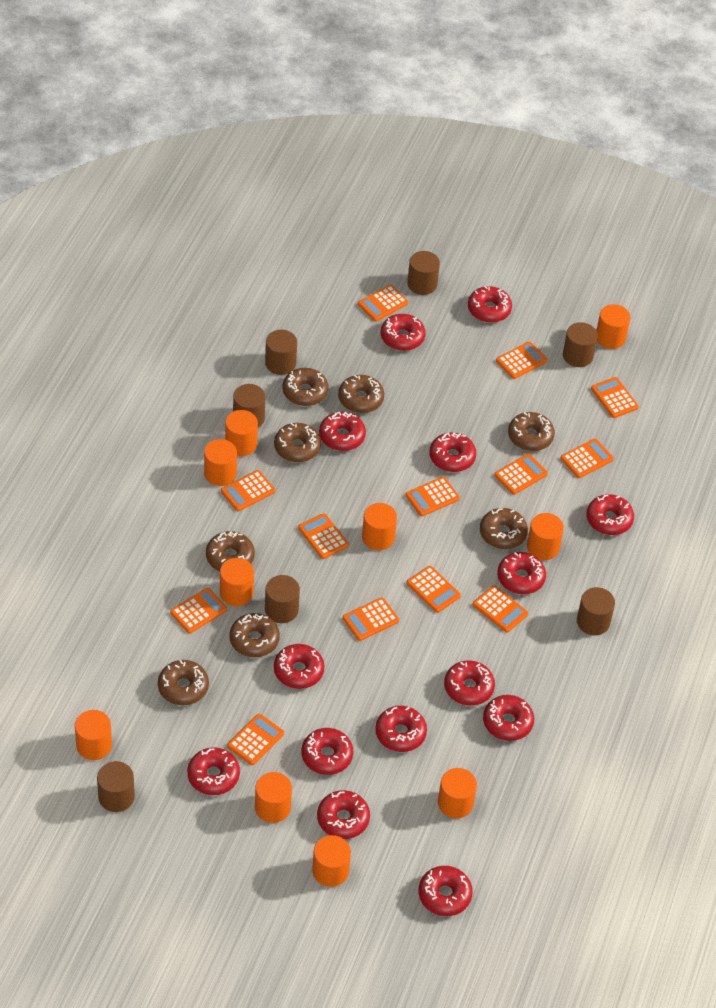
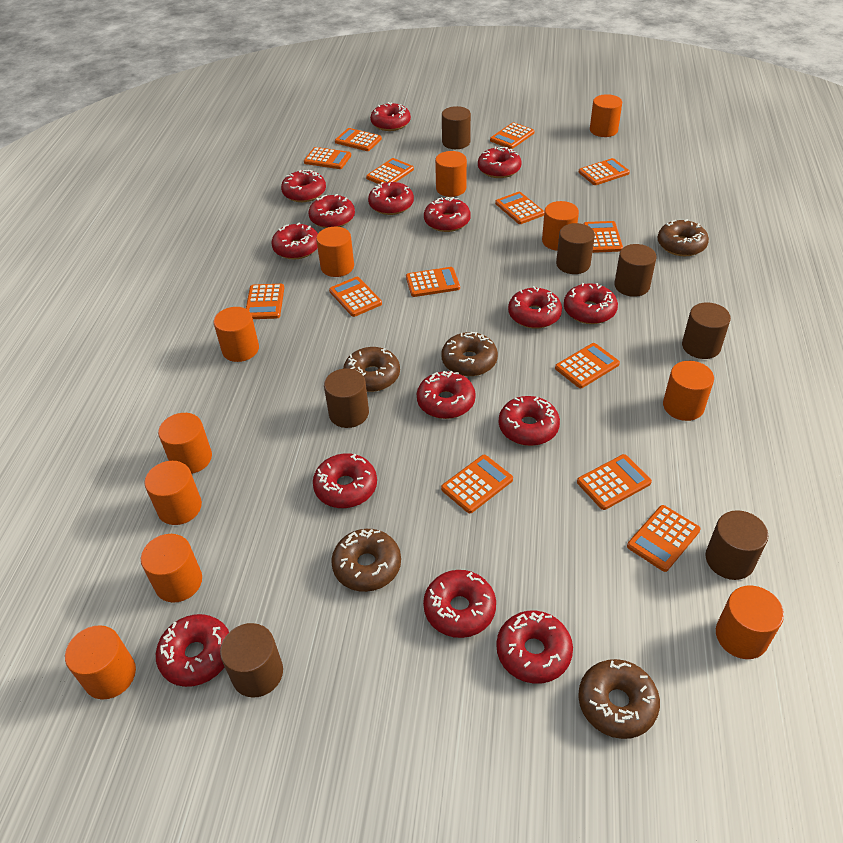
brown donut: 8 -> 5
orange calculator: 13 -> 14
orange cylinder: 10 -> 11
red donut: 14 -> 15

